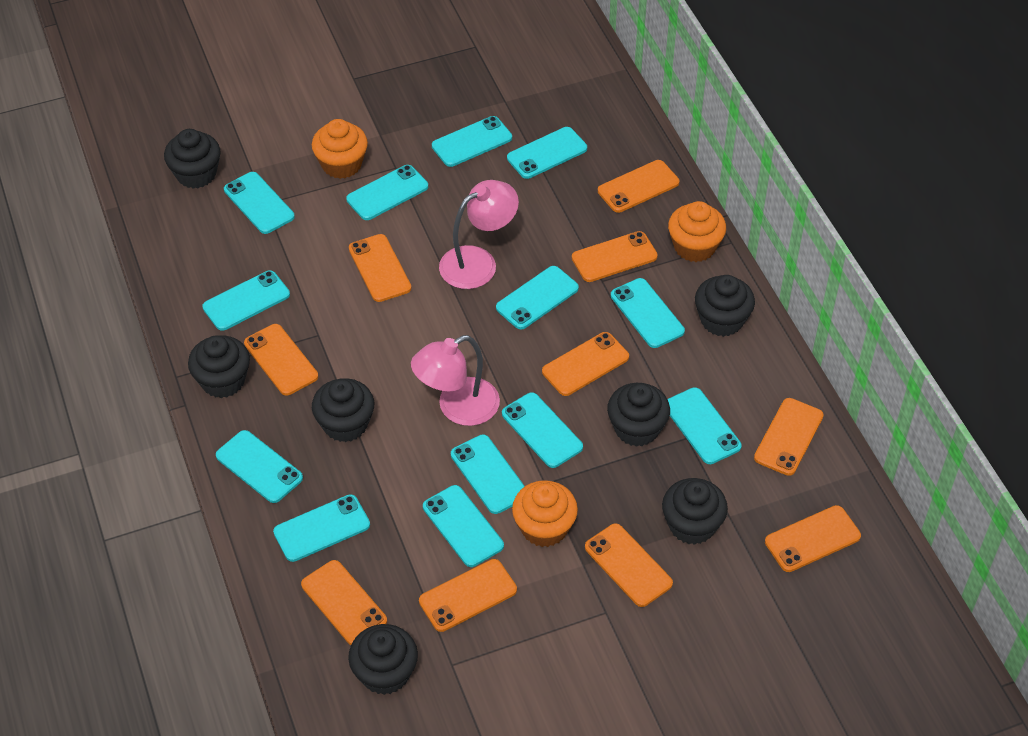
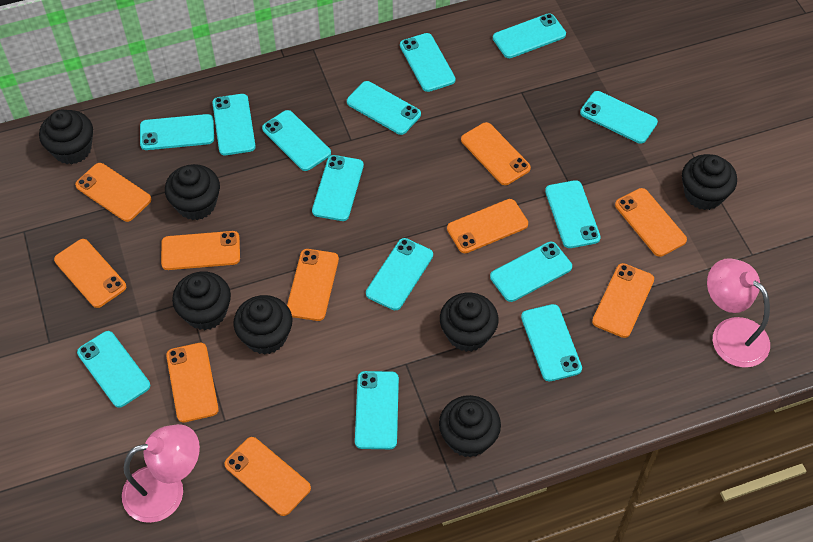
orange cupcake: 3 -> 0
turquoise phone: 13 -> 14

